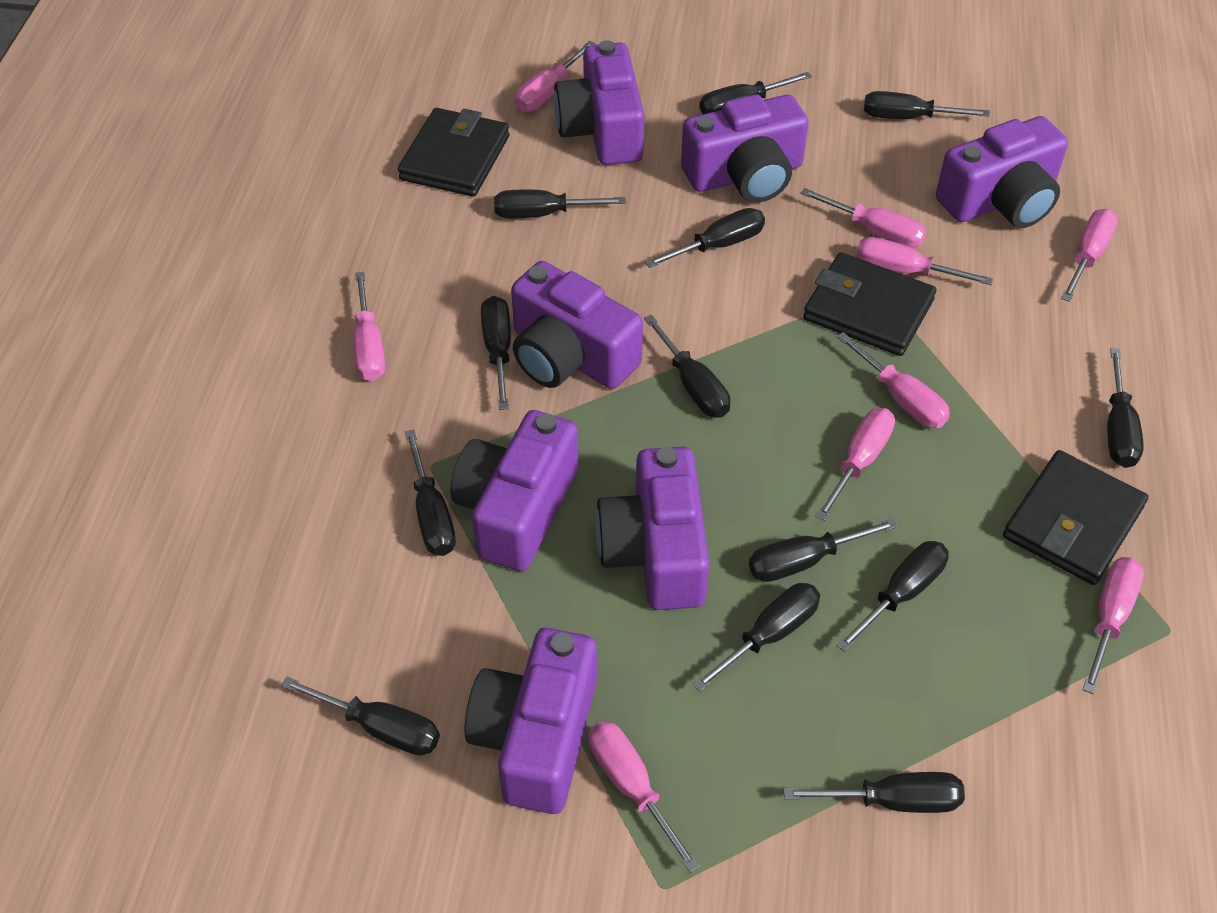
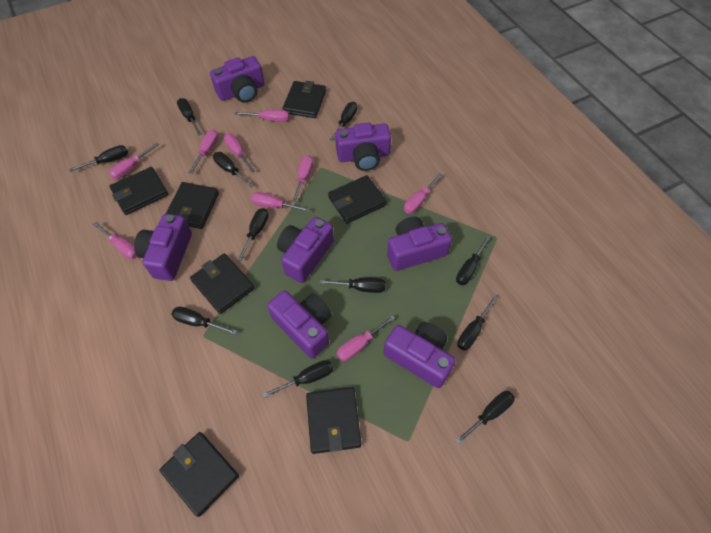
black screwdriver: 13 -> 11
black wallet: 3 -> 7

